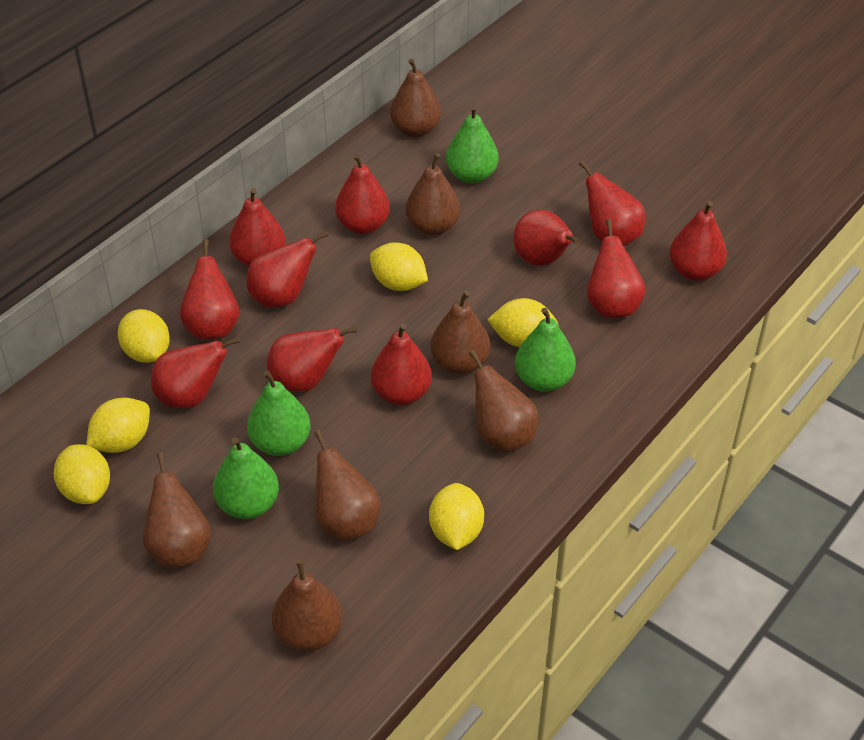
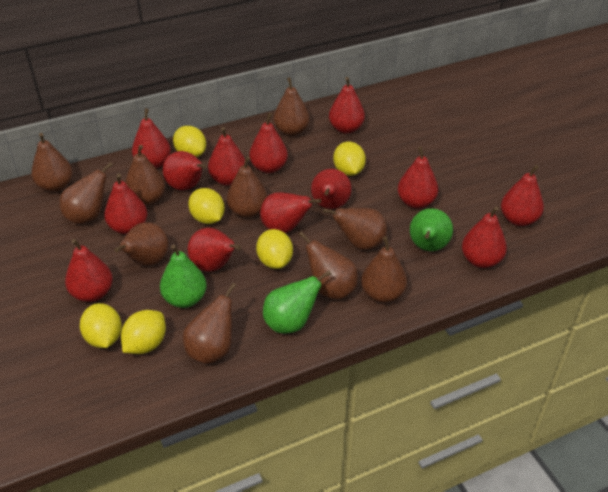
brown pear: 7 -> 10
green pear: 4 -> 3
red pear: 11 -> 13

